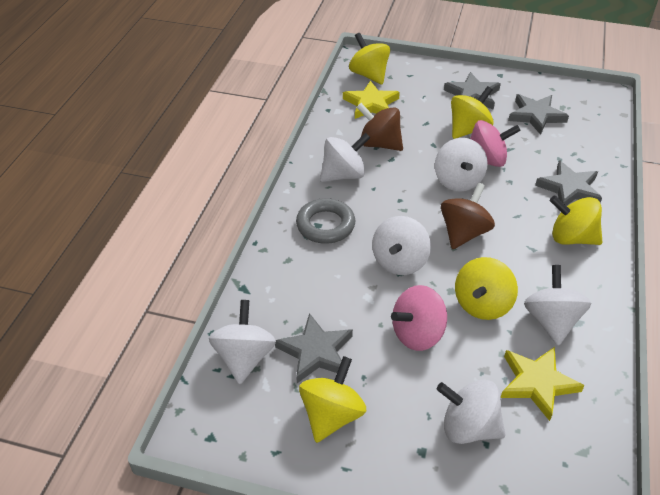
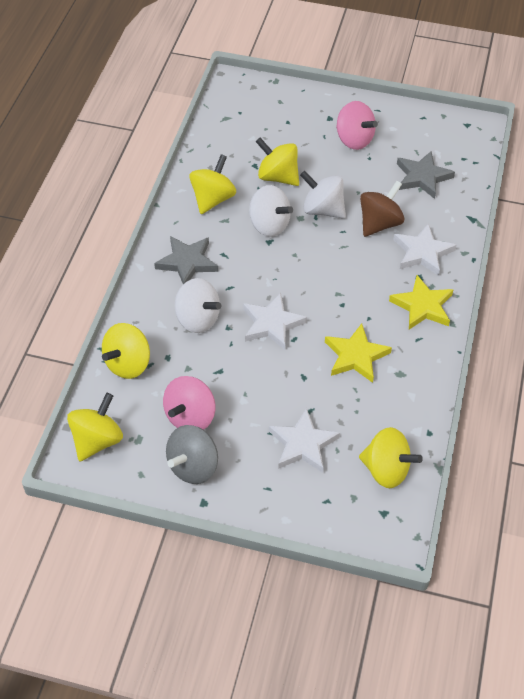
brown spinning top: 2 -> 1
grey ring: 1 -> 0
grey spinning top: 0 -> 1
grey star: 4 -> 2
white spinning top: 6 -> 3
white star: 0 -> 3

